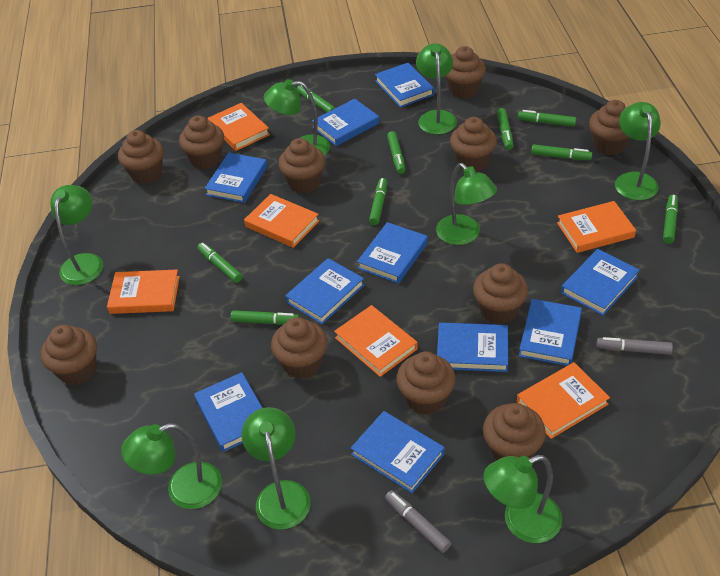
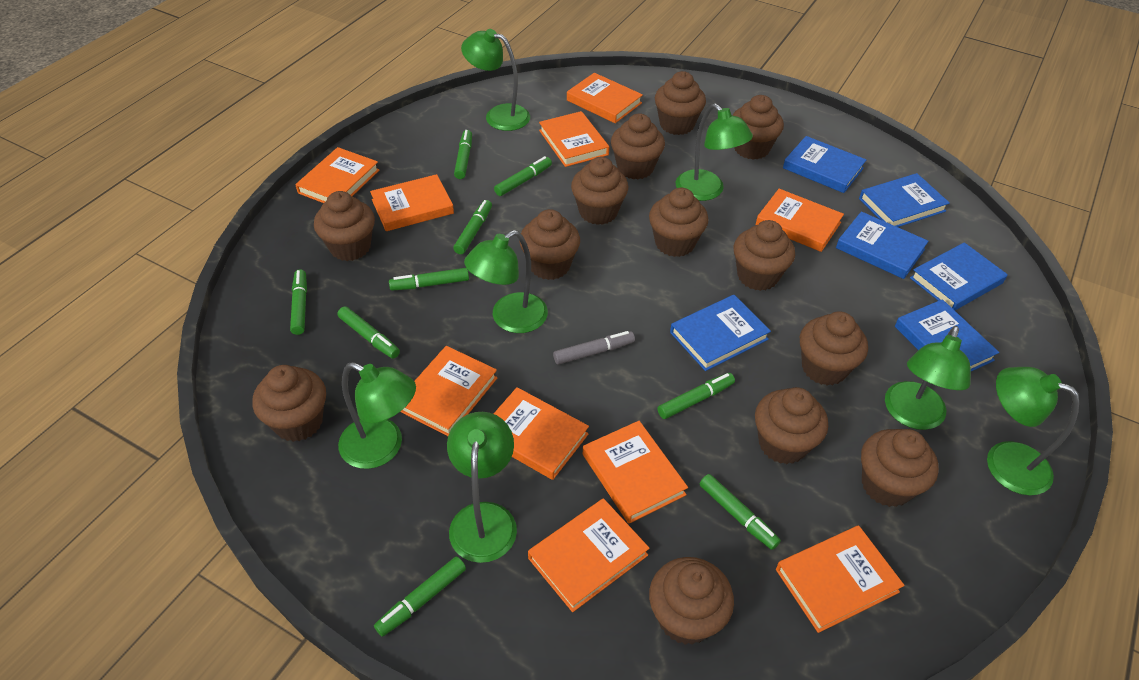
blue book: 10 -> 6
brown cupcake: 11 -> 13
green lamp: 8 -> 7
grey marker: 2 -> 1
orange book: 6 -> 10

